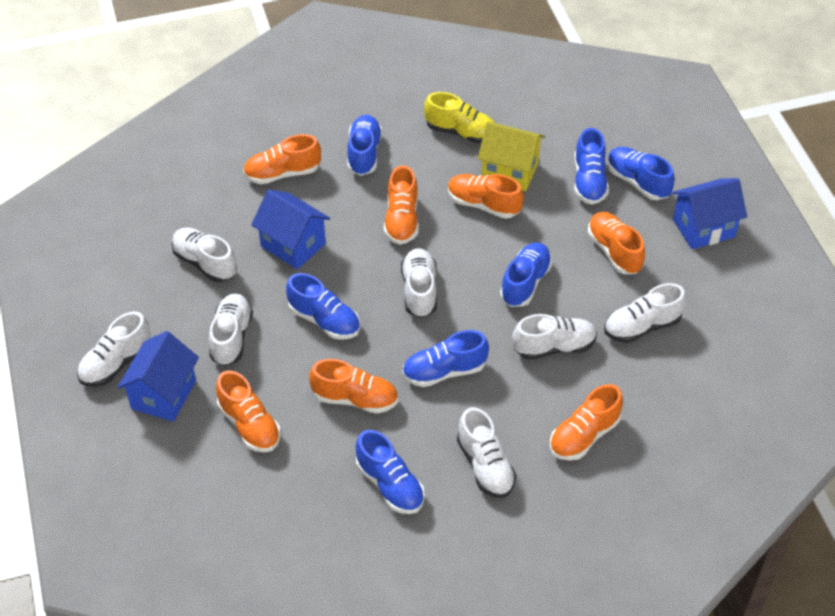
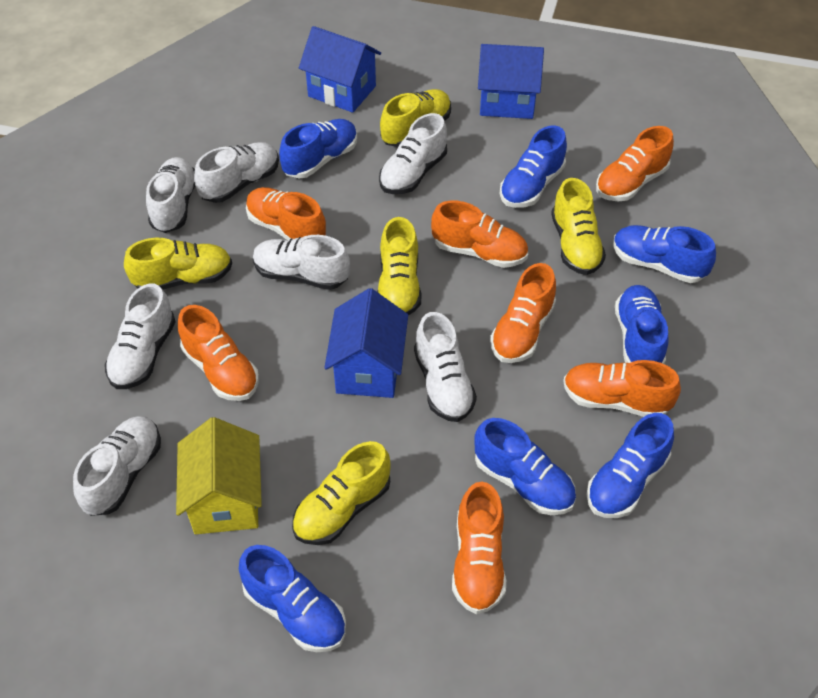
yellow shoe: 1 -> 5

